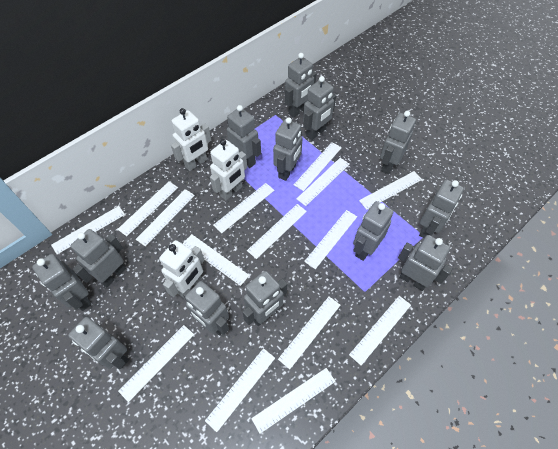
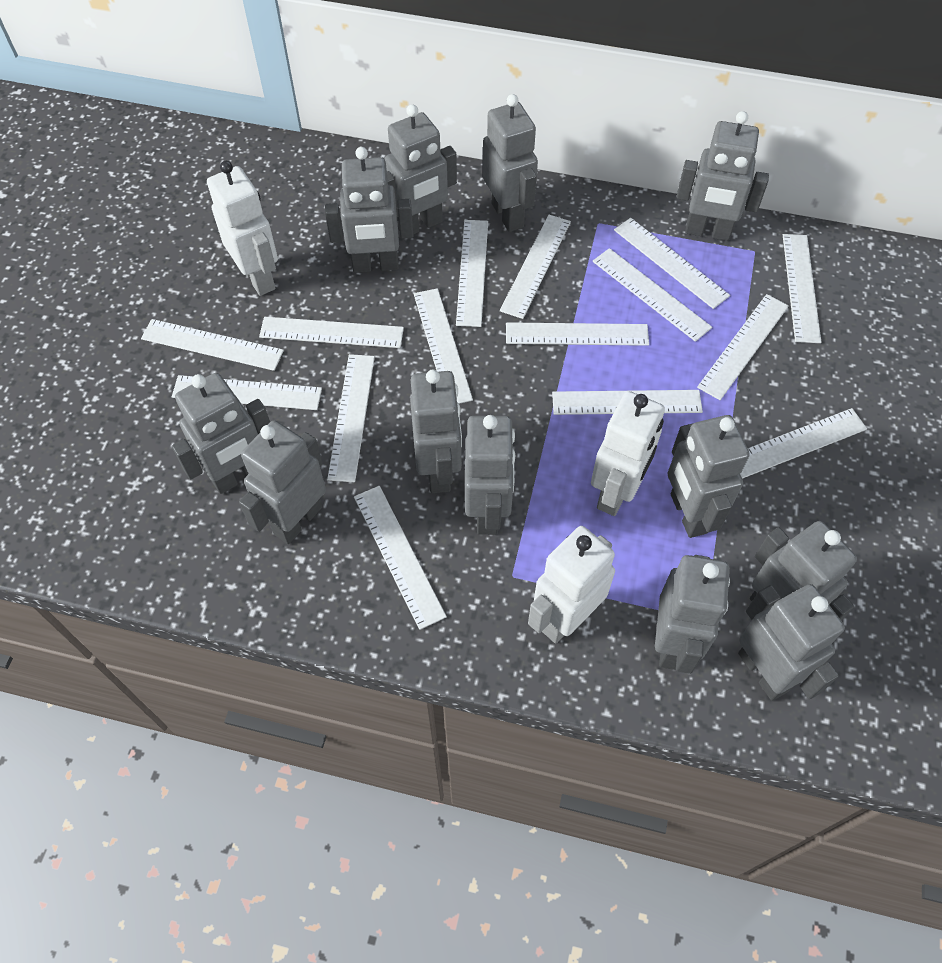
grey robot: 13 -> 12

